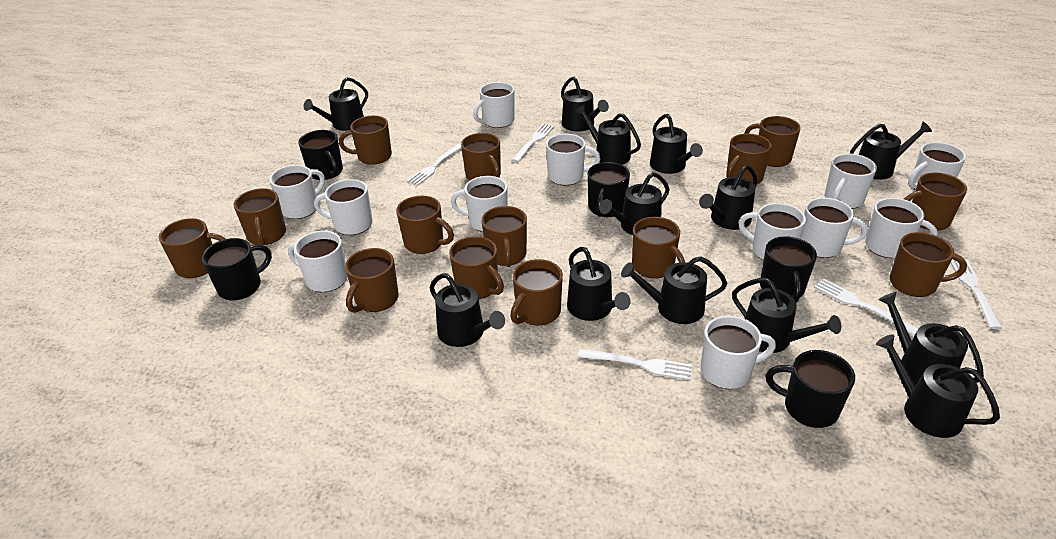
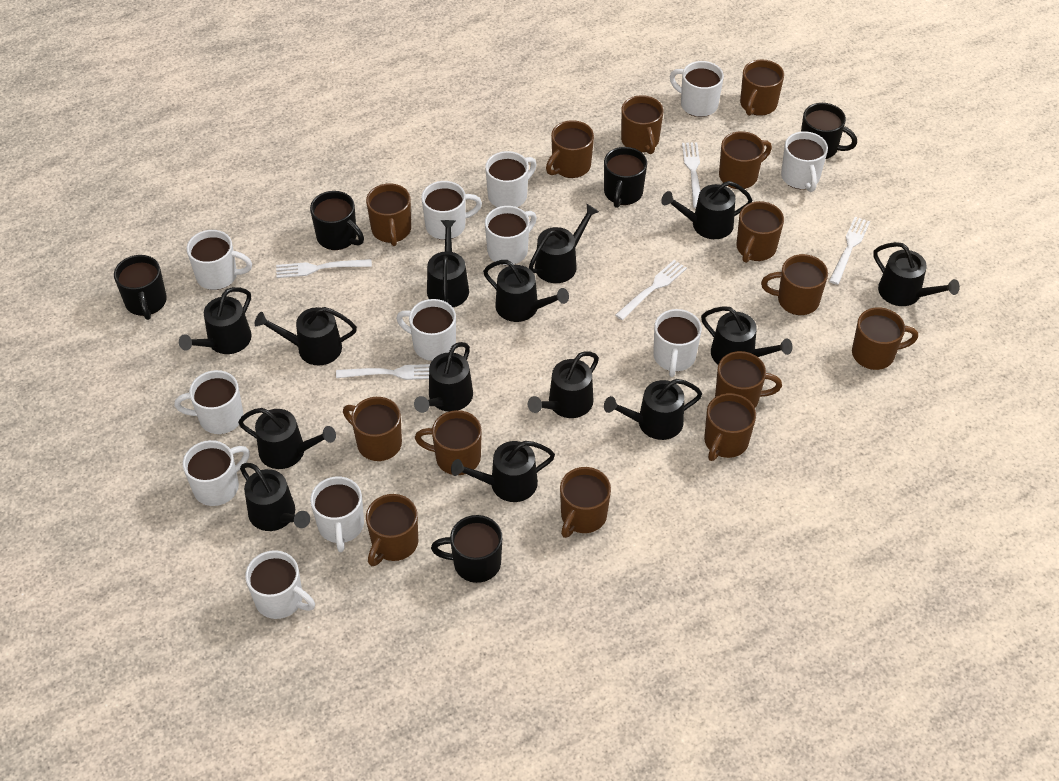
black watering can: 13 -> 14

